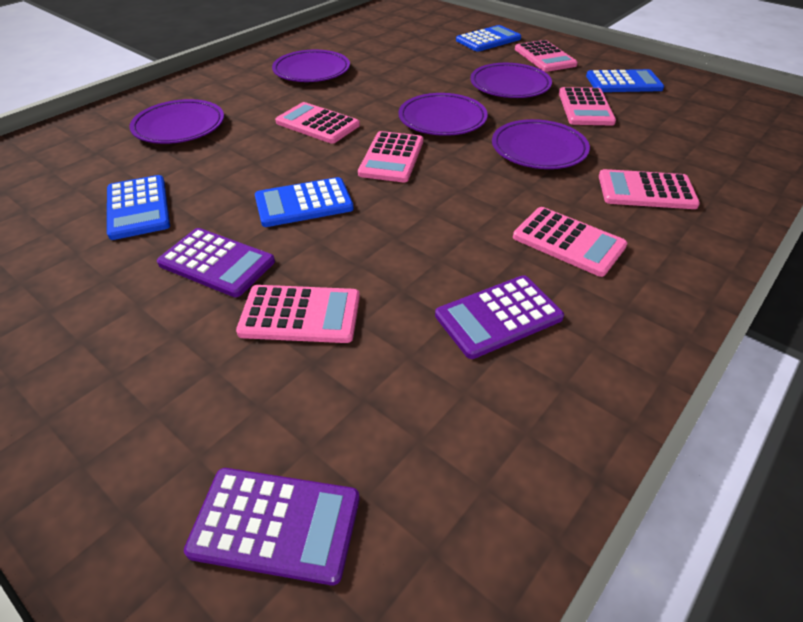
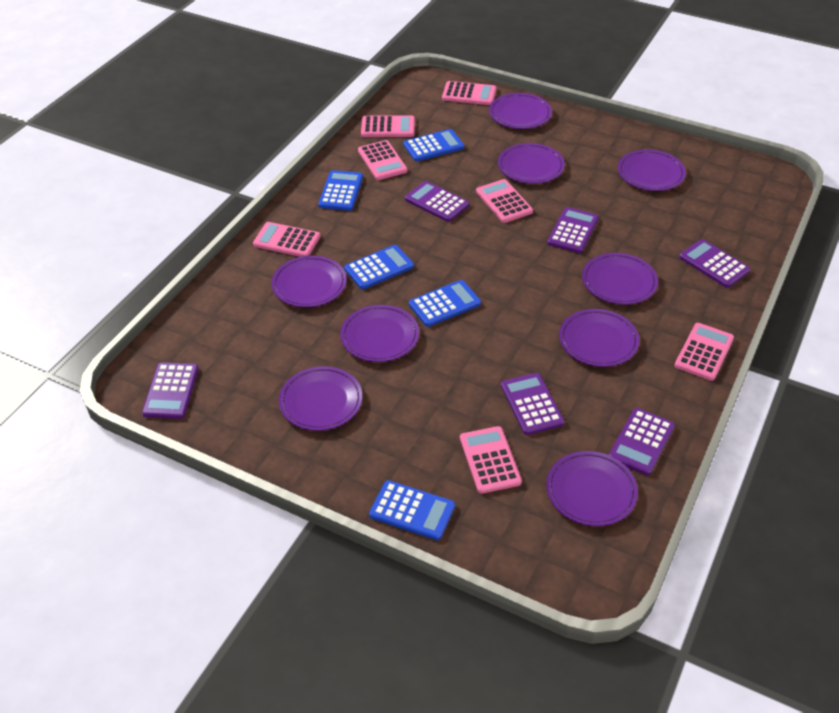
blue calculator: 4 -> 5
purple calculator: 3 -> 6
purple plate: 5 -> 9

